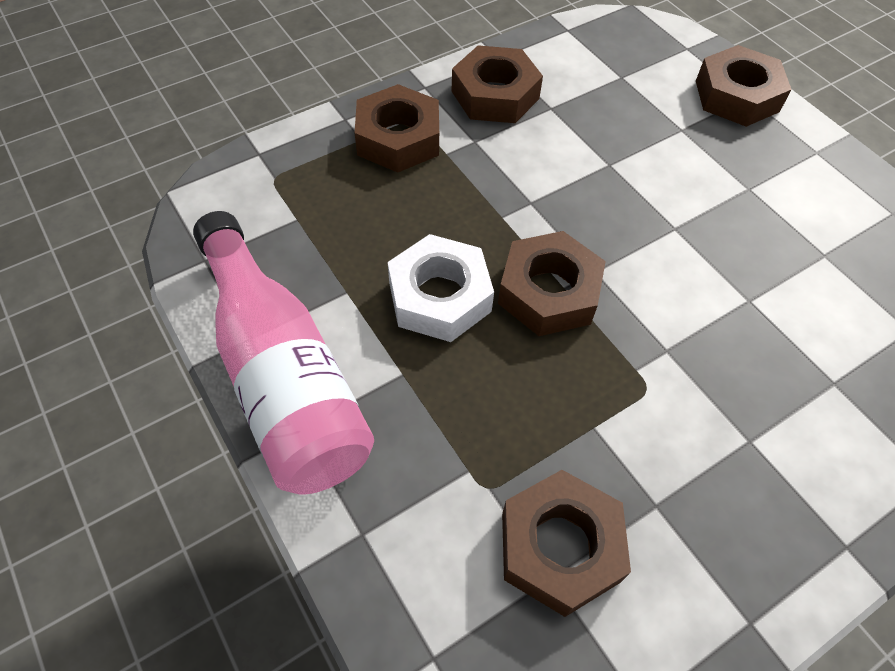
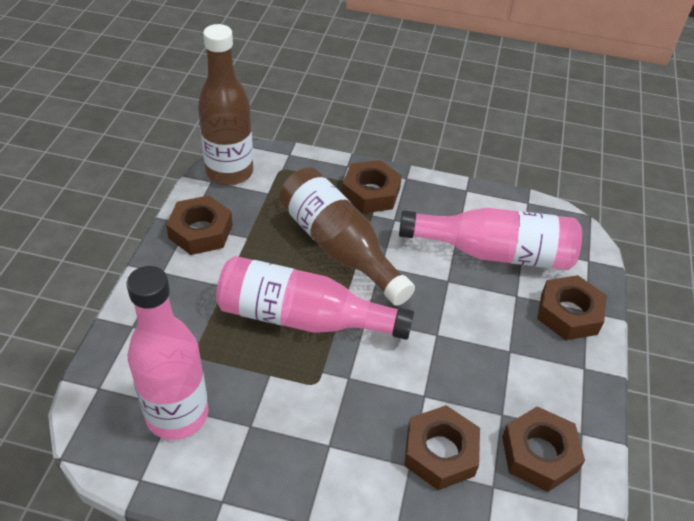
brown bottle: 0 -> 2
pink bottle: 1 -> 3
white nut: 1 -> 0

